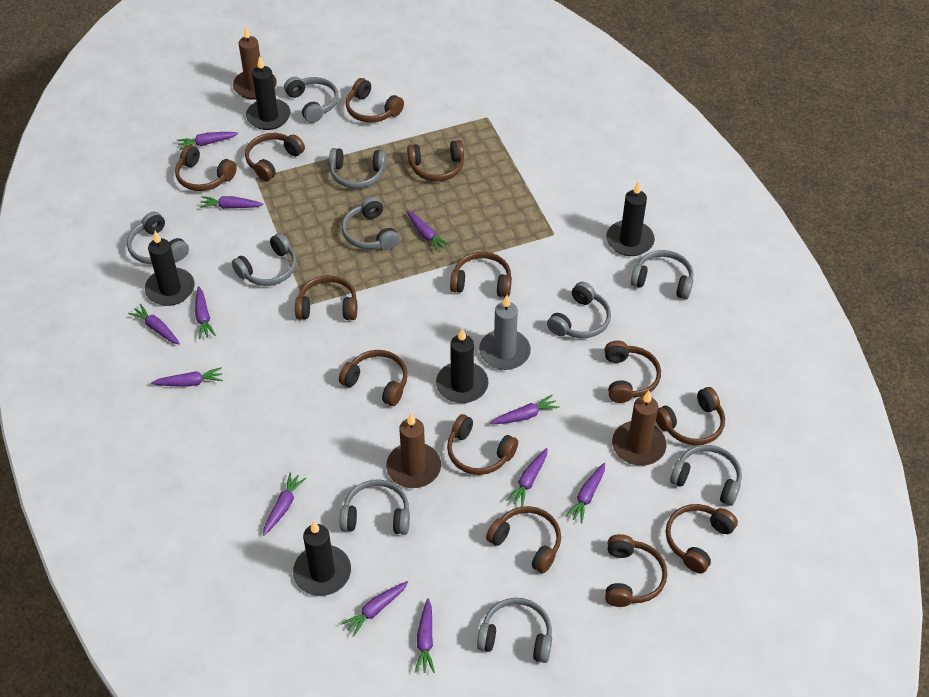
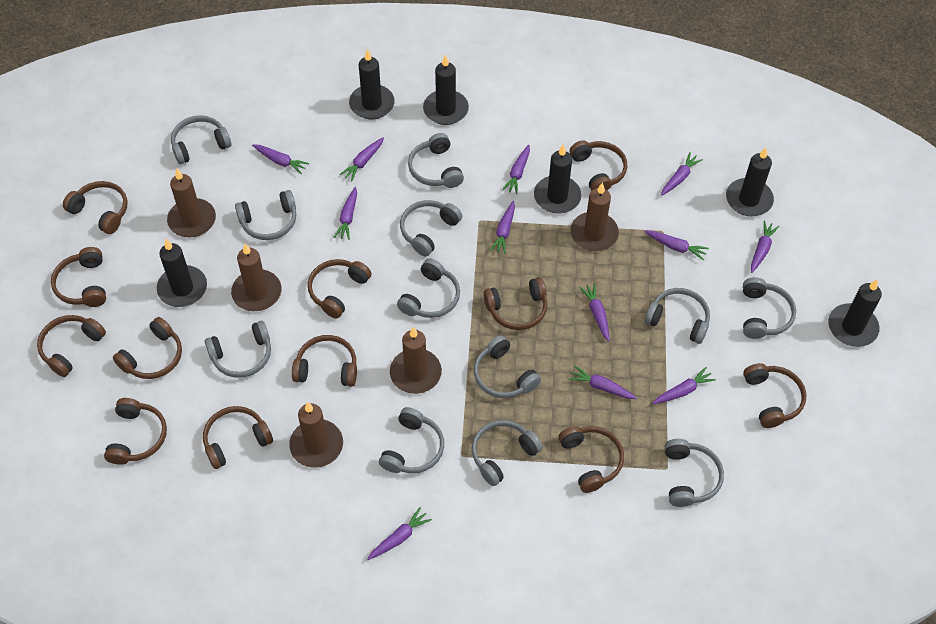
black candle: 5 -> 6
brown candle: 3 -> 5
brown headphones: 13 -> 12
grey candle: 1 -> 0
grey headphones: 10 -> 12

